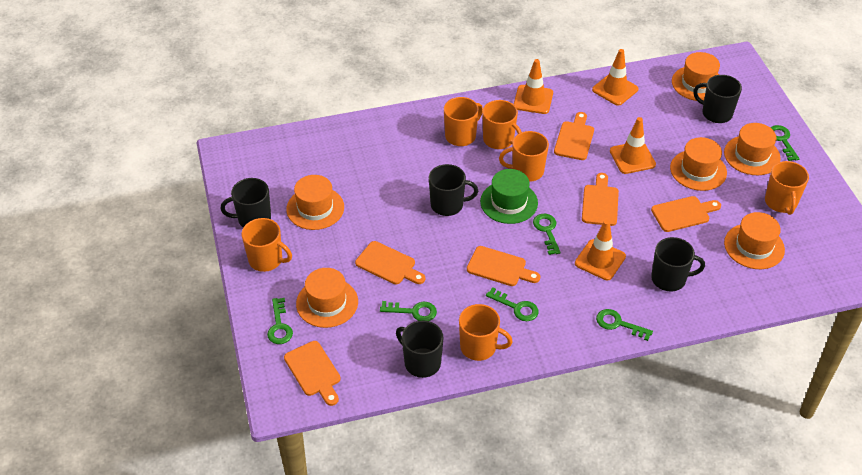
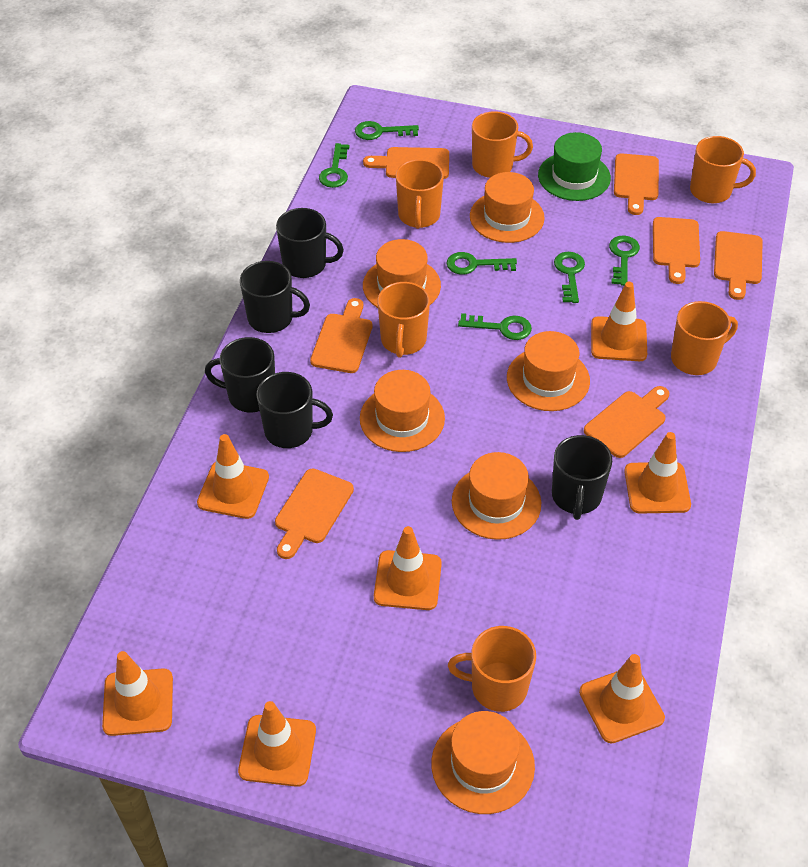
orange cutting board: 6 -> 7
orange traffic cone: 4 -> 7

